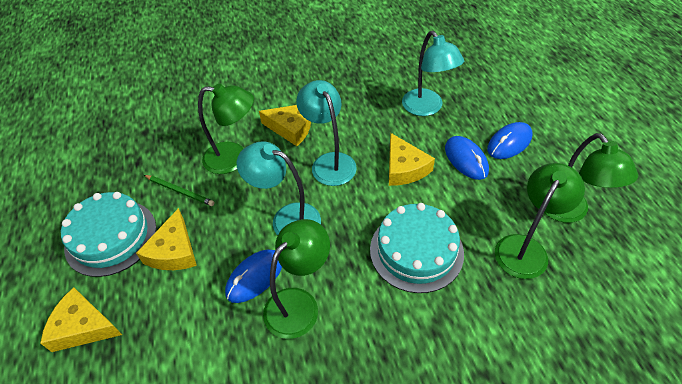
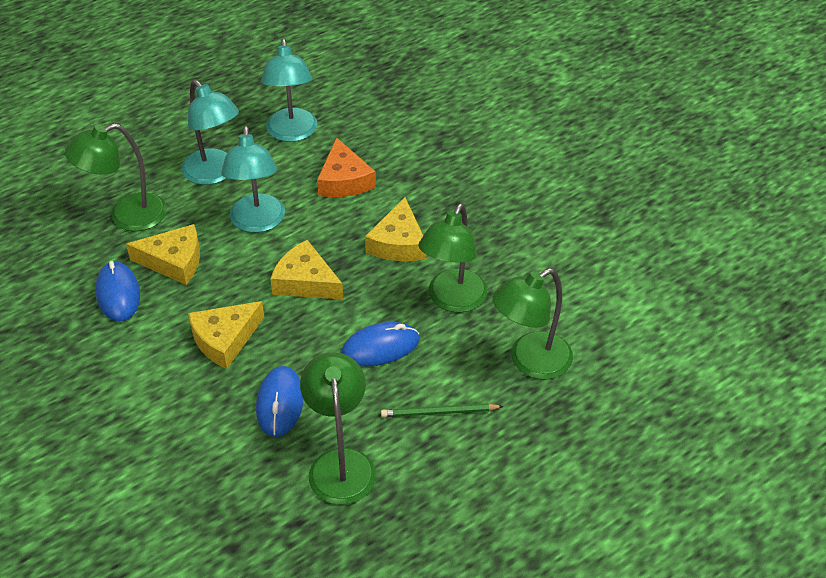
orange cheese: 0 -> 1
turquoise cake: 2 -> 0

